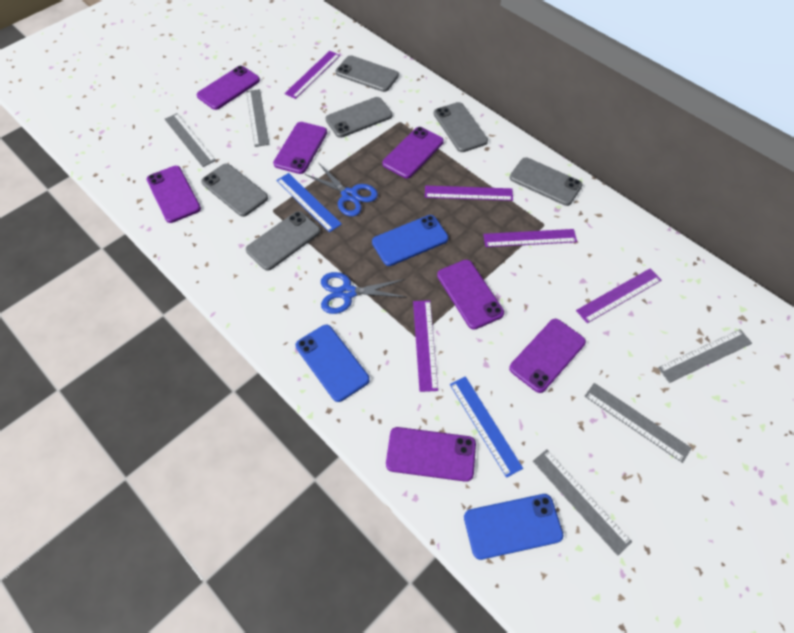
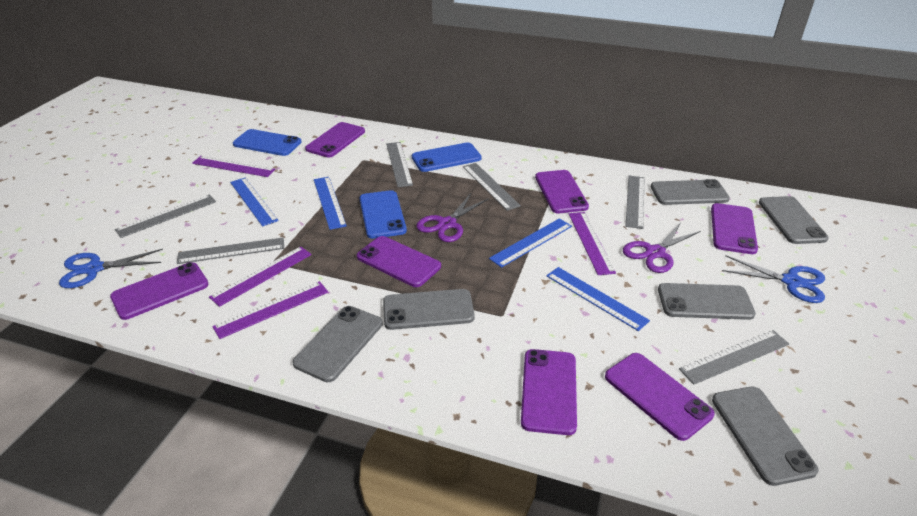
blue ruler: 2 -> 4
grey ruler: 5 -> 6
purple ruler: 5 -> 4
purple scissors: 0 -> 2

